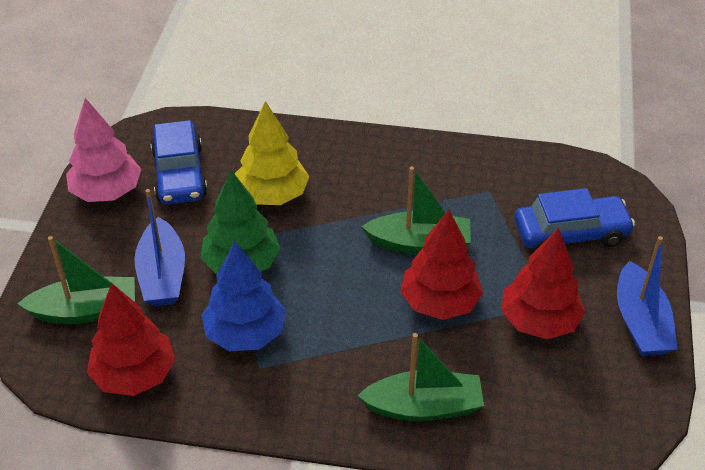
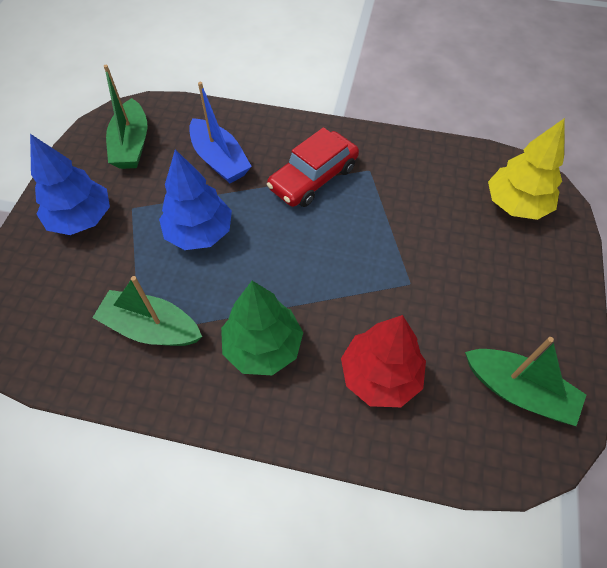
blue boat: 2 -> 1
blue car: 2 -> 0
blue tree: 1 -> 2
pink tree: 1 -> 0
red car: 0 -> 1
red tree: 3 -> 1

